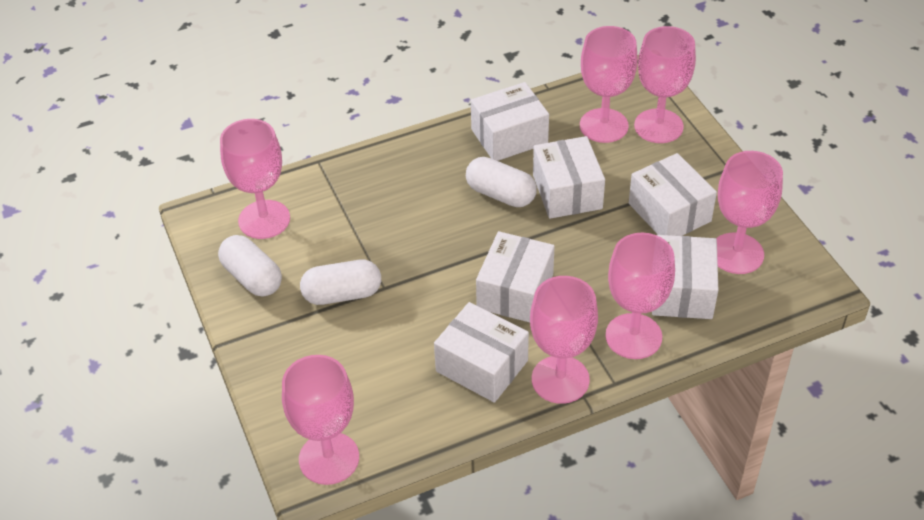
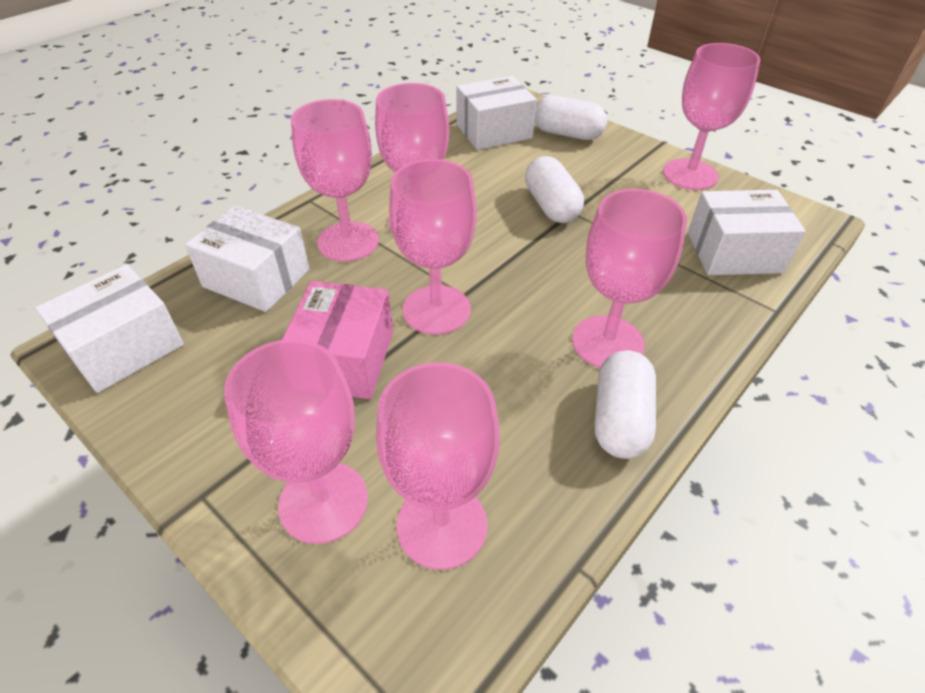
pink box: 0 -> 1
white box: 6 -> 4

